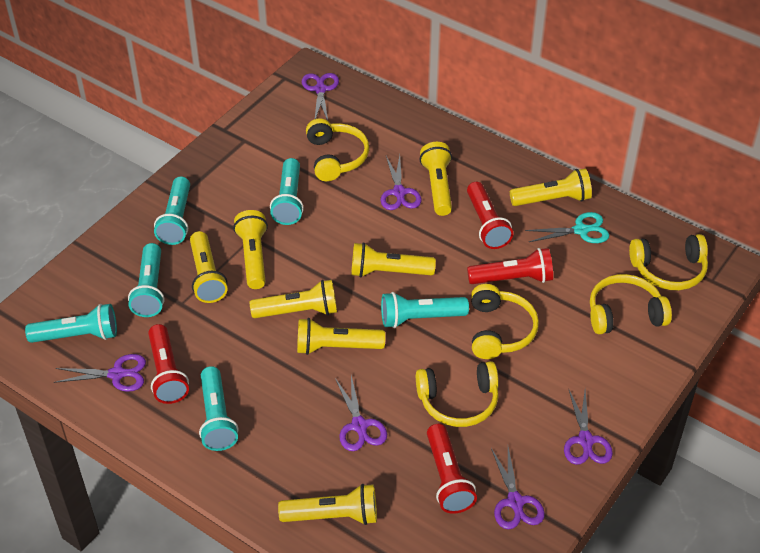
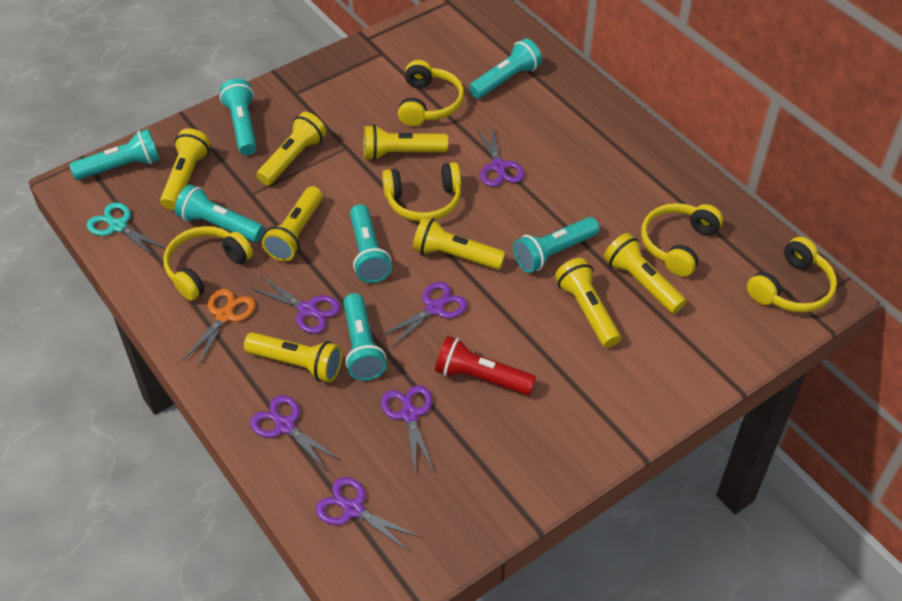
orange scissors: 0 -> 1
red flashlight: 4 -> 1
turquoise flashlight: 6 -> 7

